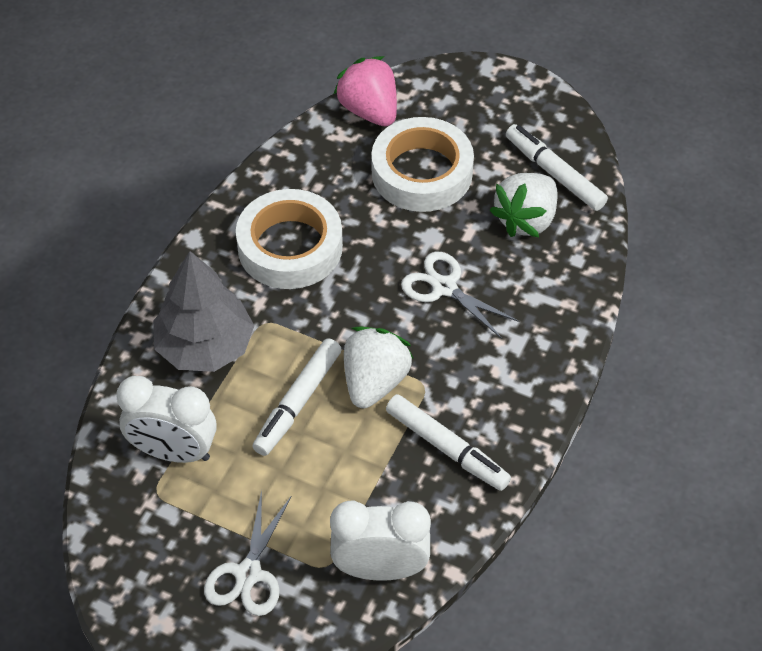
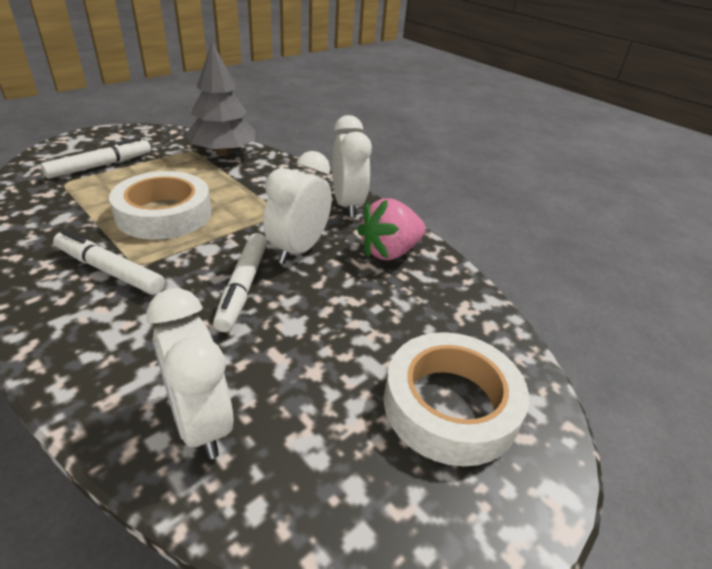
white clock: 2 -> 3
white scissors: 2 -> 0
white strawberry: 2 -> 0

